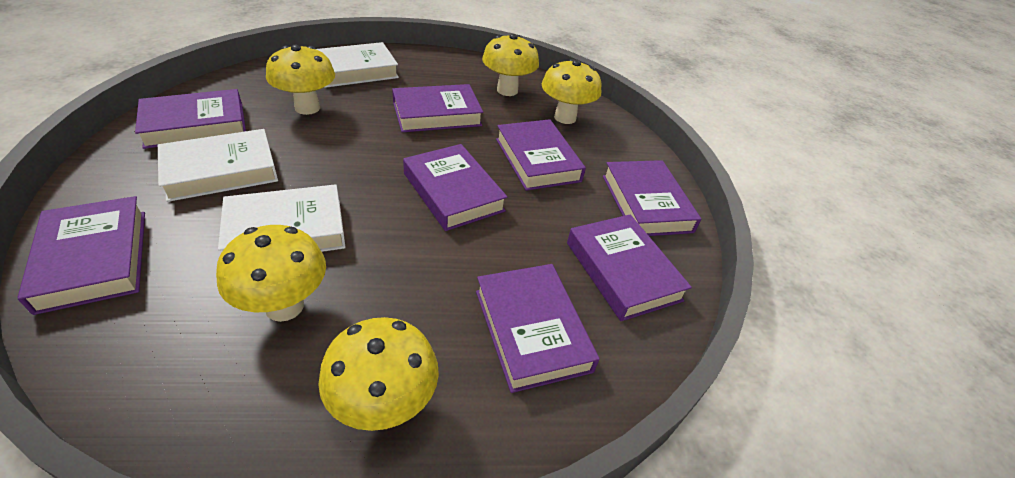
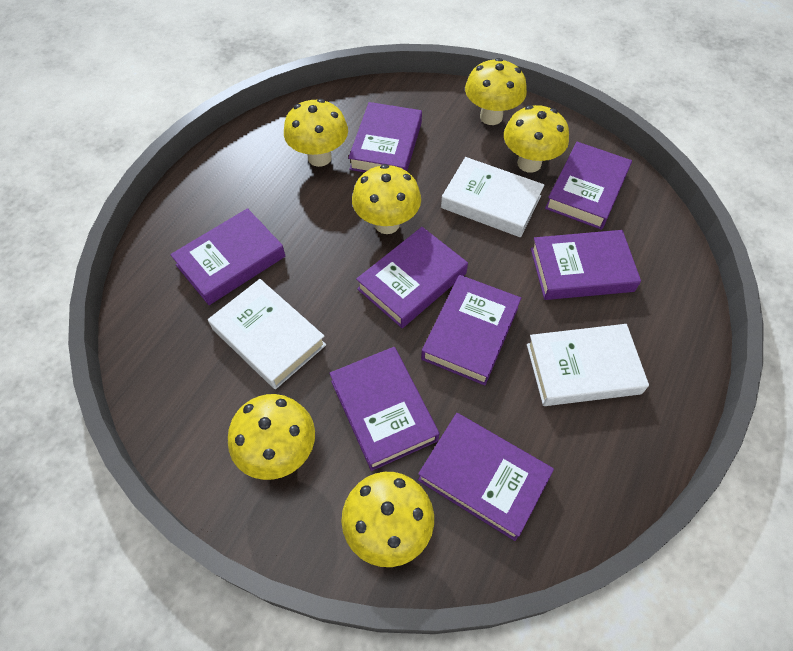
yellow mushroom: 5 -> 6

